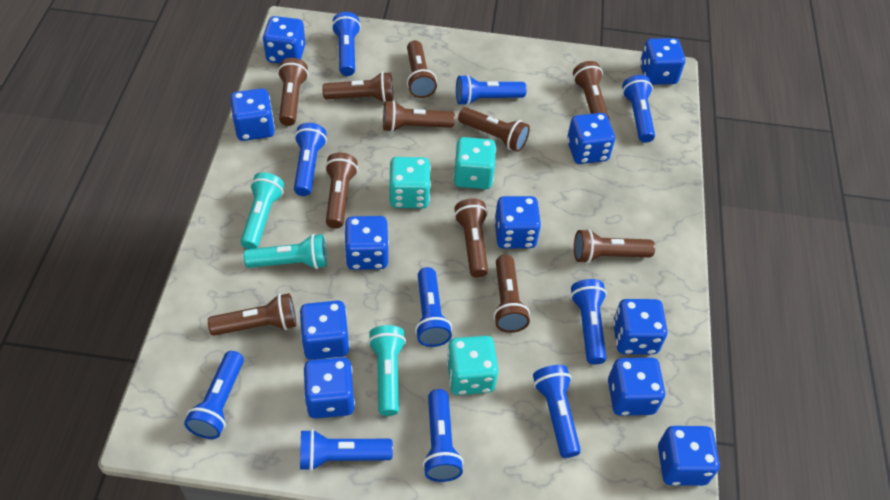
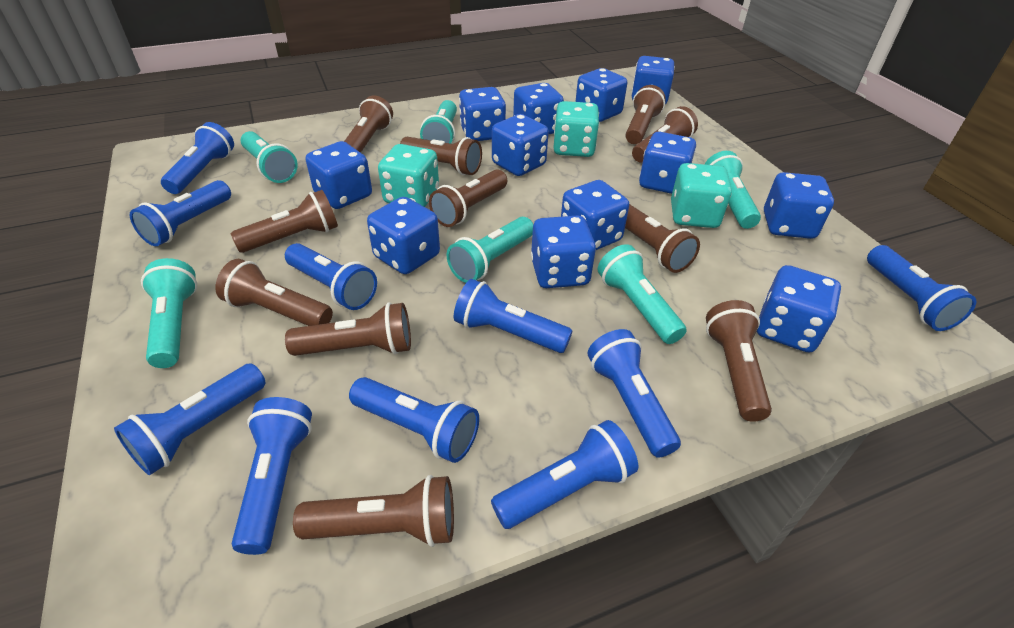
blue dice: 11 -> 12
turquoise flashlight: 3 -> 6

